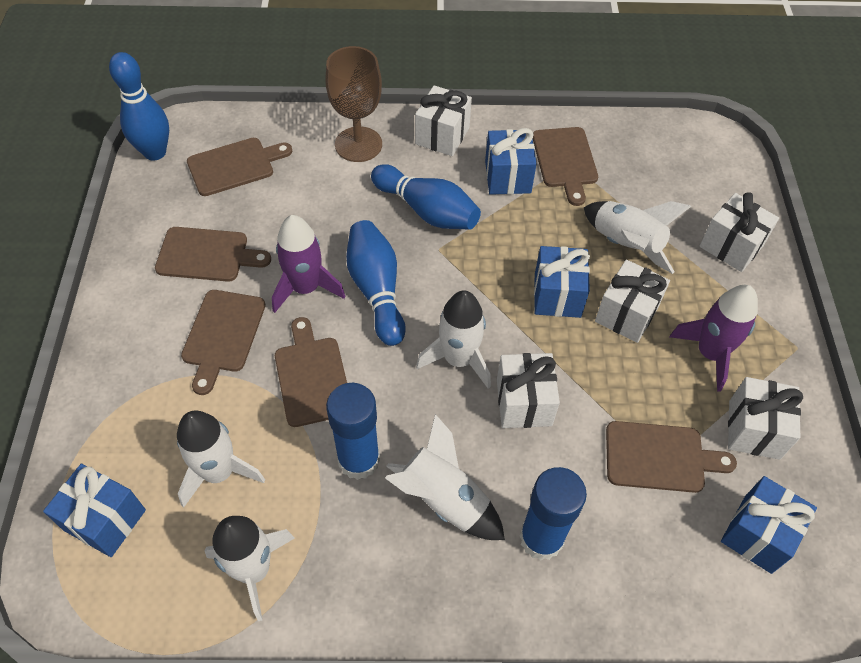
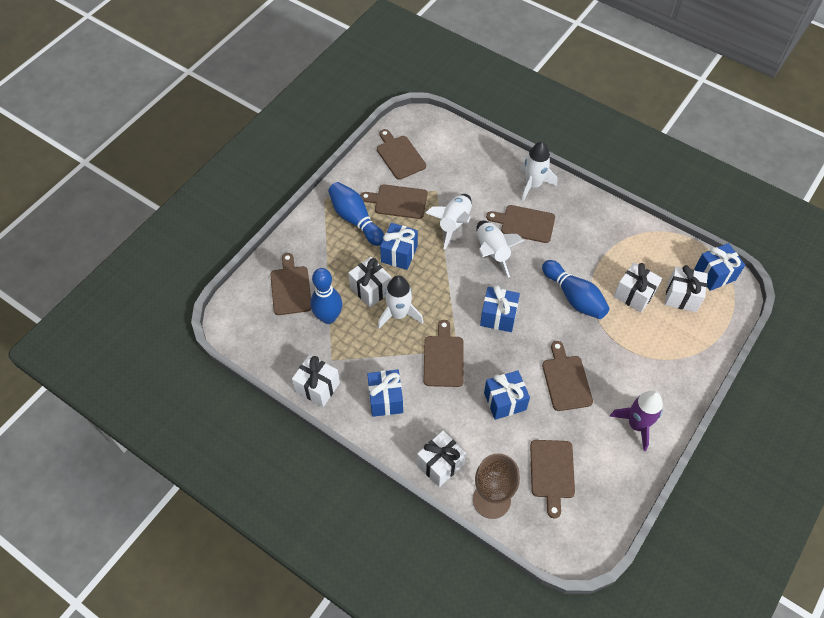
blue gift: 4 -> 5
blue glue stick: 2 -> 0
brown cutting board: 6 -> 7
purple rocket: 2 -> 1
white rocket: 5 -> 4

